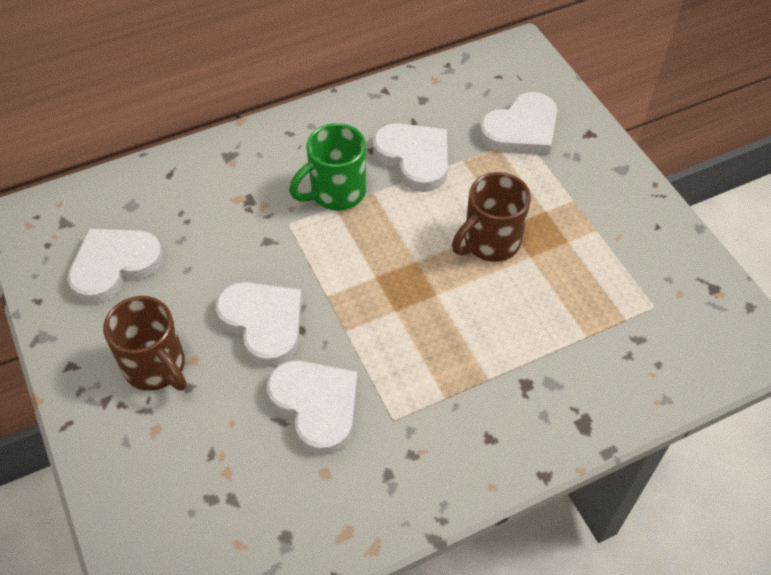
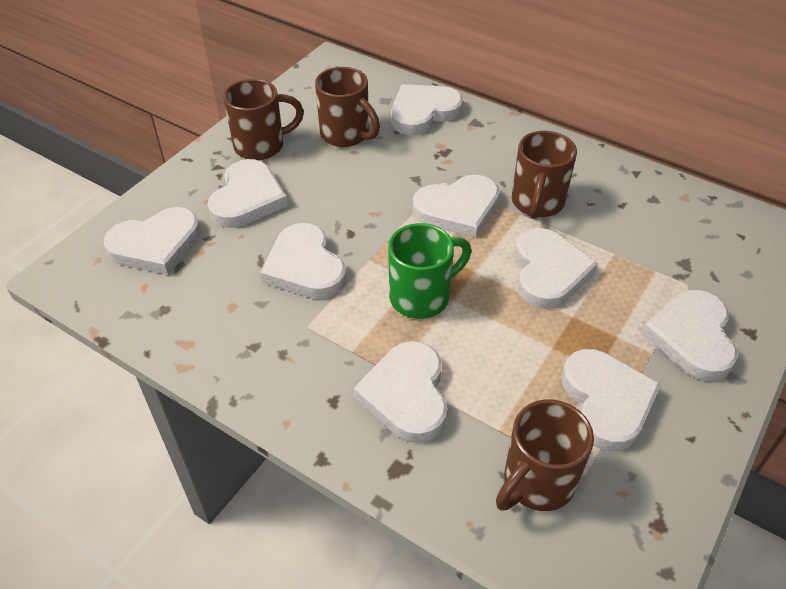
brown mug: 2 -> 4
white heart: 5 -> 9

